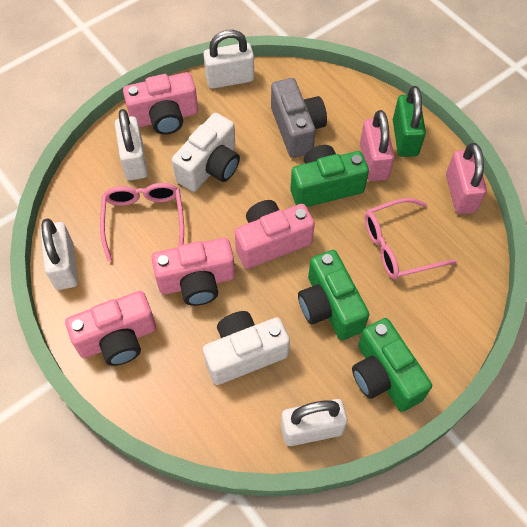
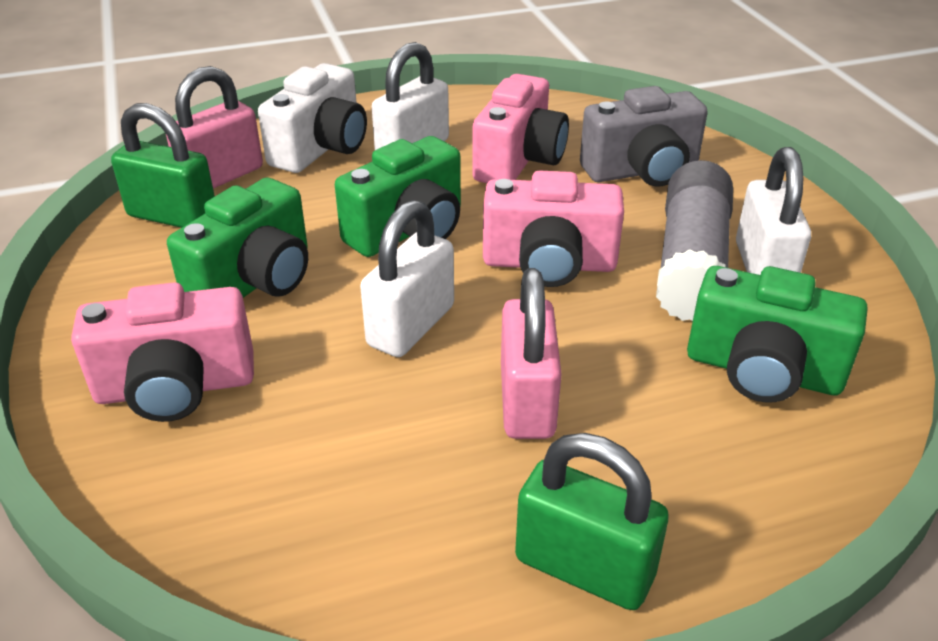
green padlock: 1 -> 2
grey glue stick: 0 -> 1
pink camera: 4 -> 3
pink glasses: 2 -> 0
white camera: 2 -> 1
white padlock: 4 -> 3

